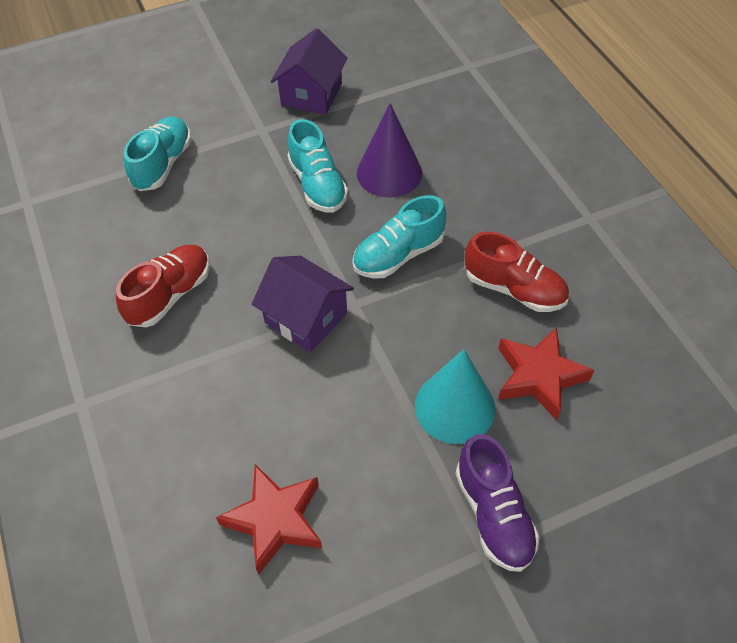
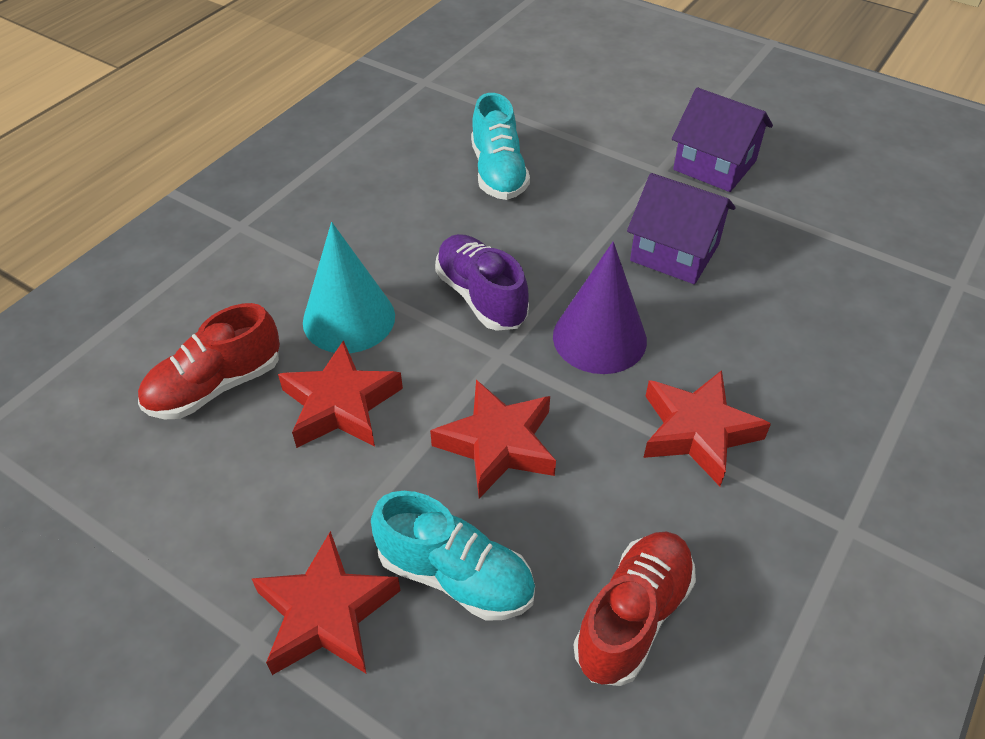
red star: 2 -> 4
turquoise shoe: 3 -> 2

